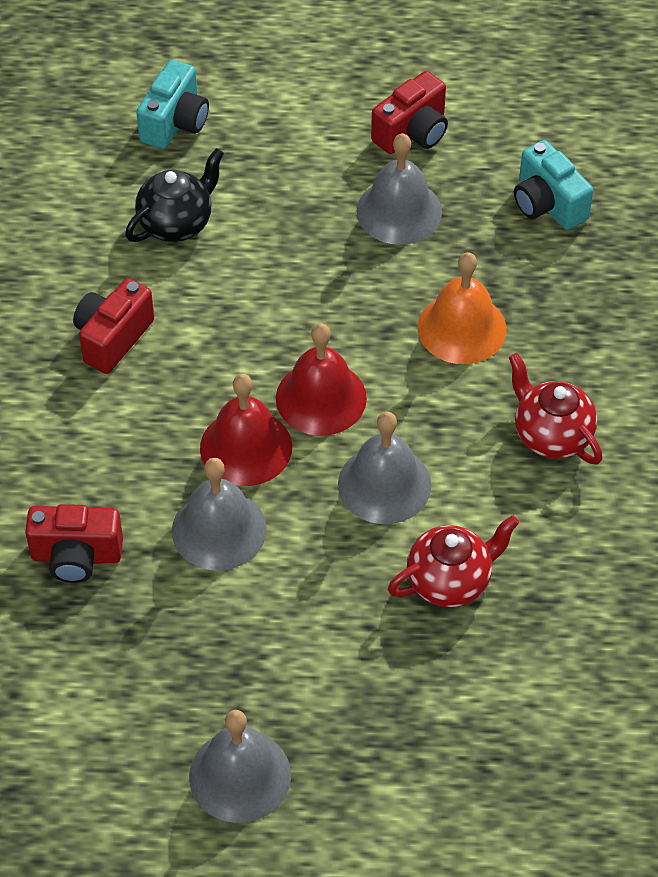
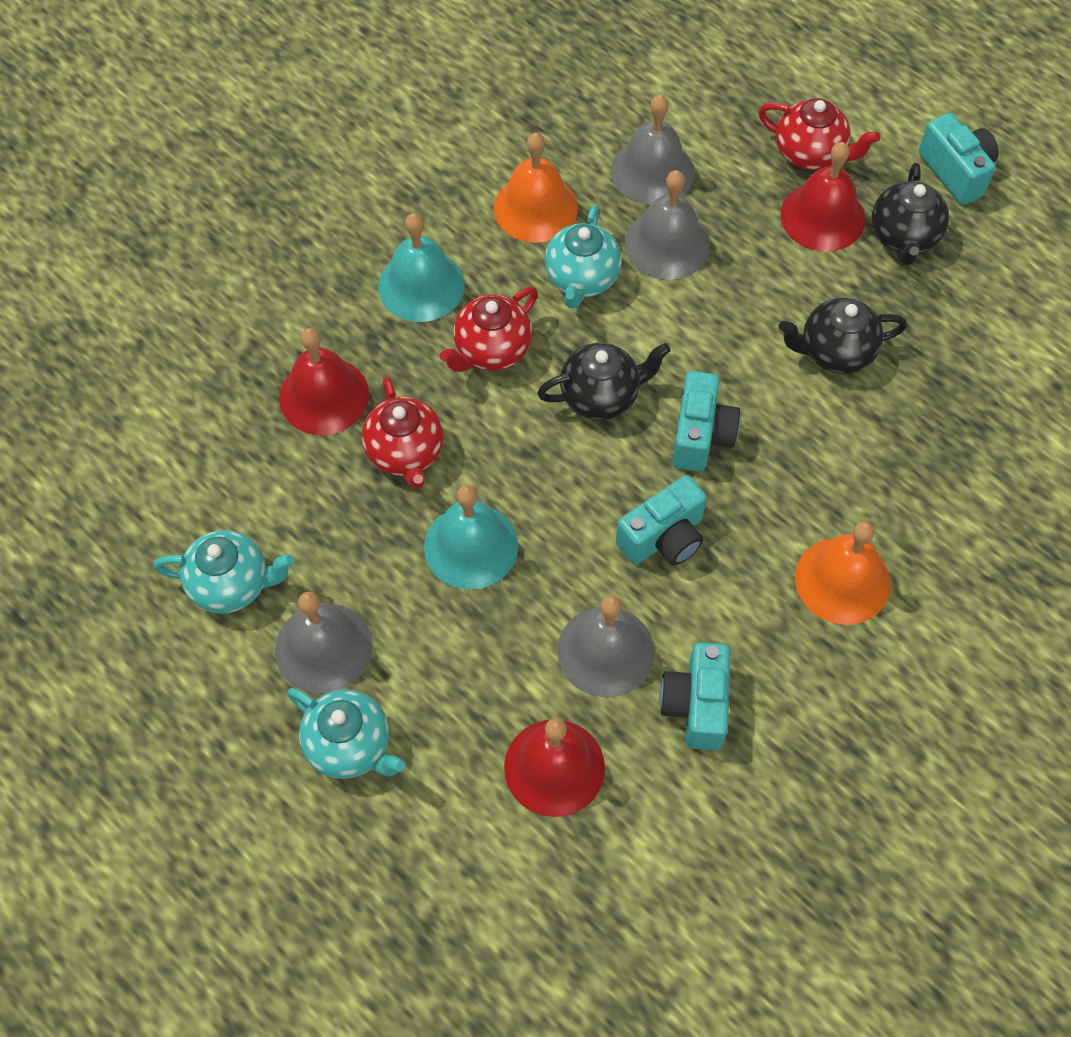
black teapot: 1 -> 3
orange bell: 1 -> 2
red bell: 2 -> 3
red camera: 3 -> 0
red teapot: 2 -> 3
turquoise bell: 0 -> 2
turquoise camera: 2 -> 4
turquoise teapot: 0 -> 3

